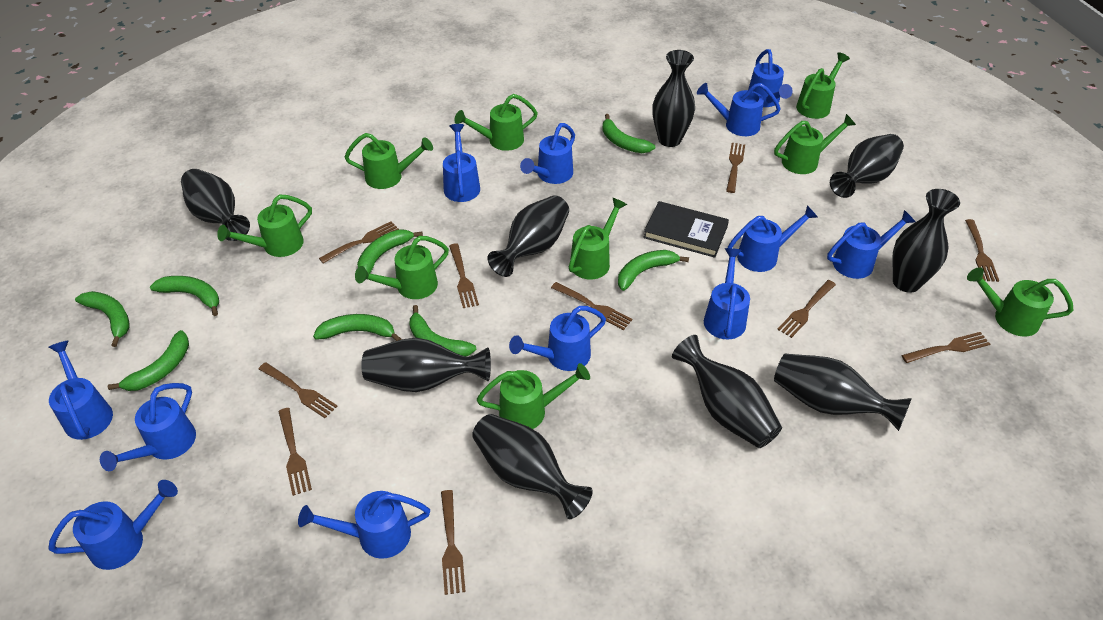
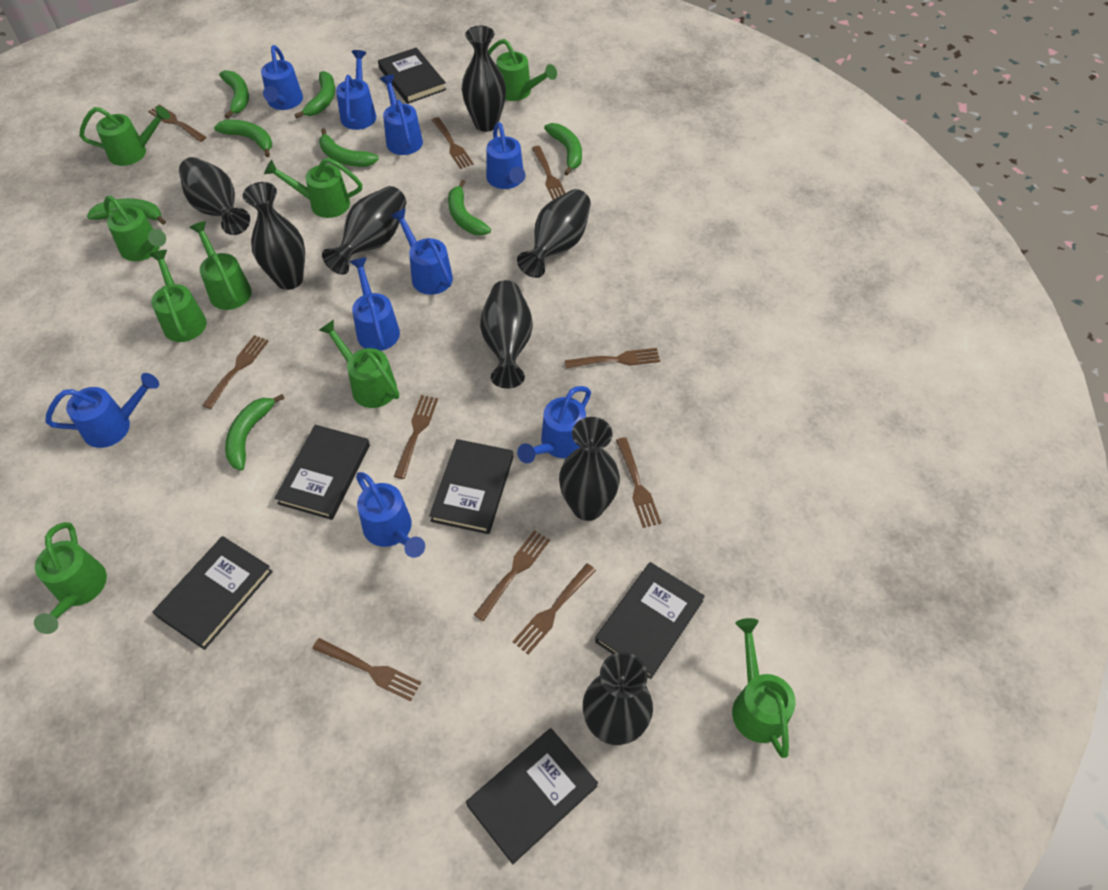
black book: 1 -> 6
black vase: 9 -> 8
blue watering can: 12 -> 9

